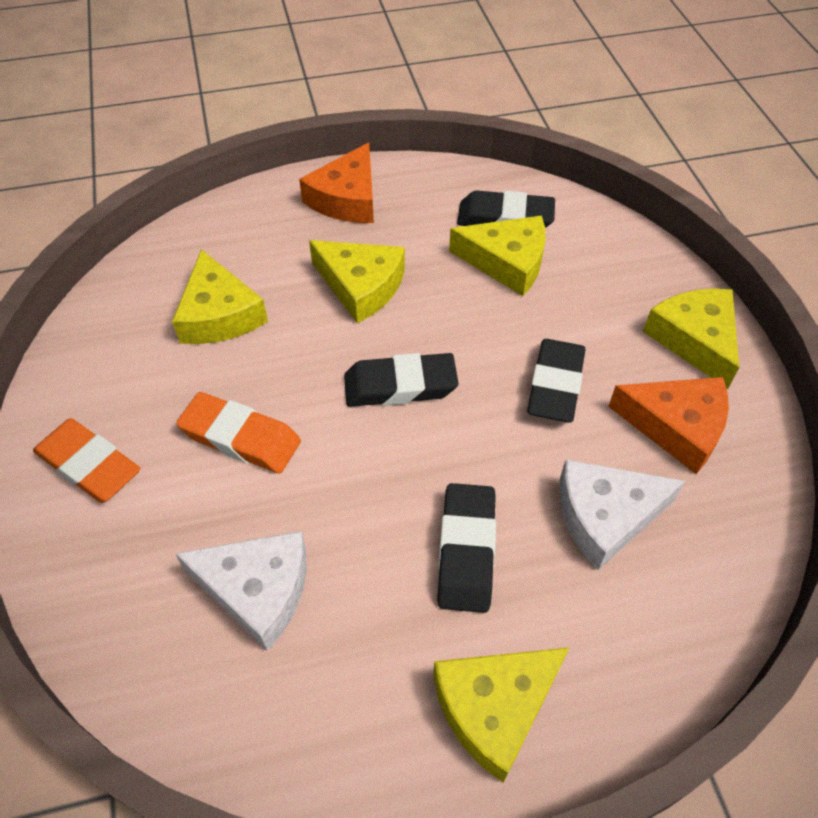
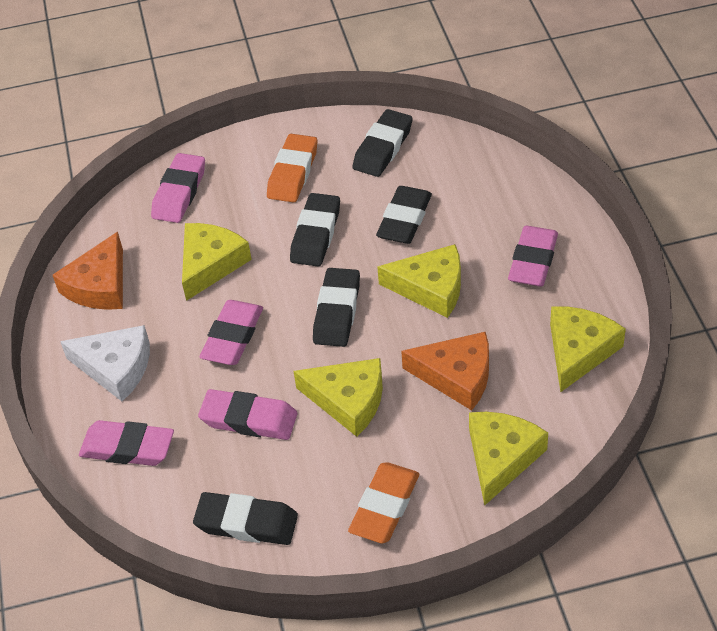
black eraser: 4 -> 5
pink eraser: 0 -> 5
white cheese: 2 -> 1

